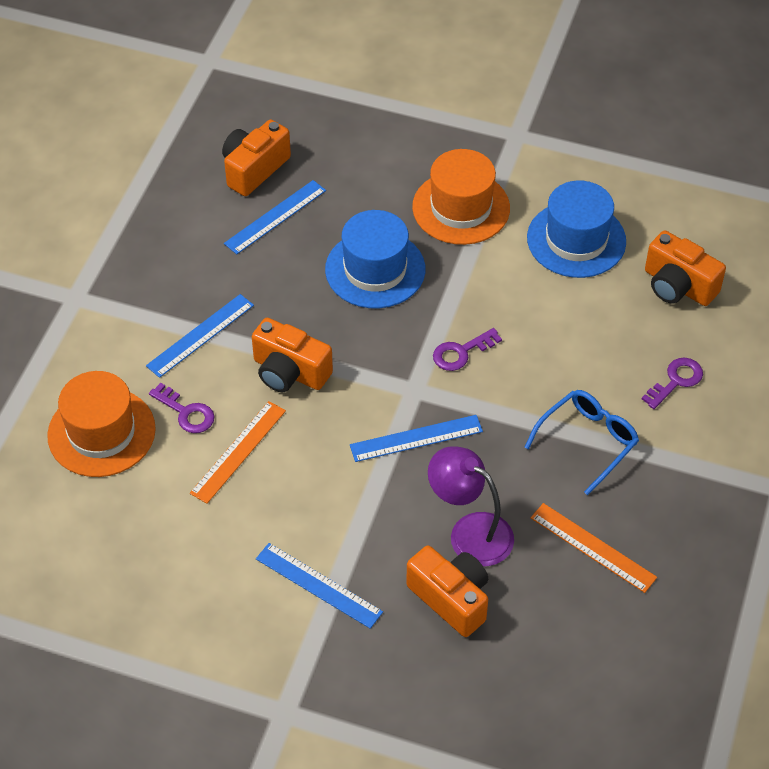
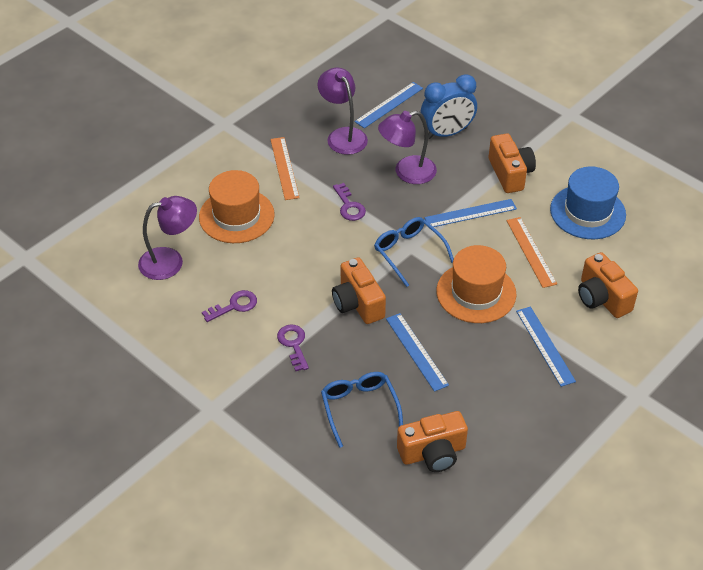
blue clock: 0 -> 1
blue glasses: 1 -> 2
blue hat: 2 -> 1
purple lamp: 1 -> 3

